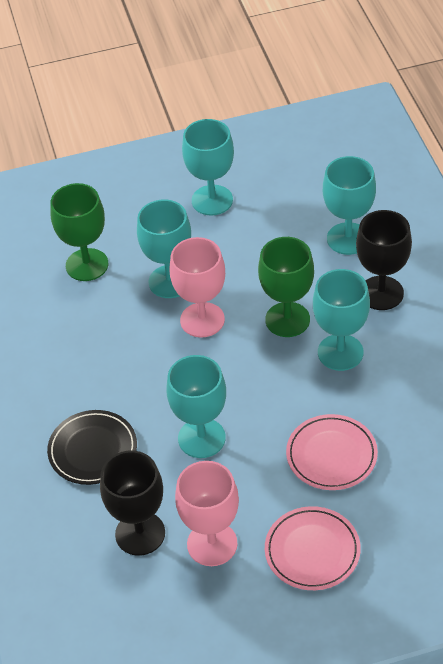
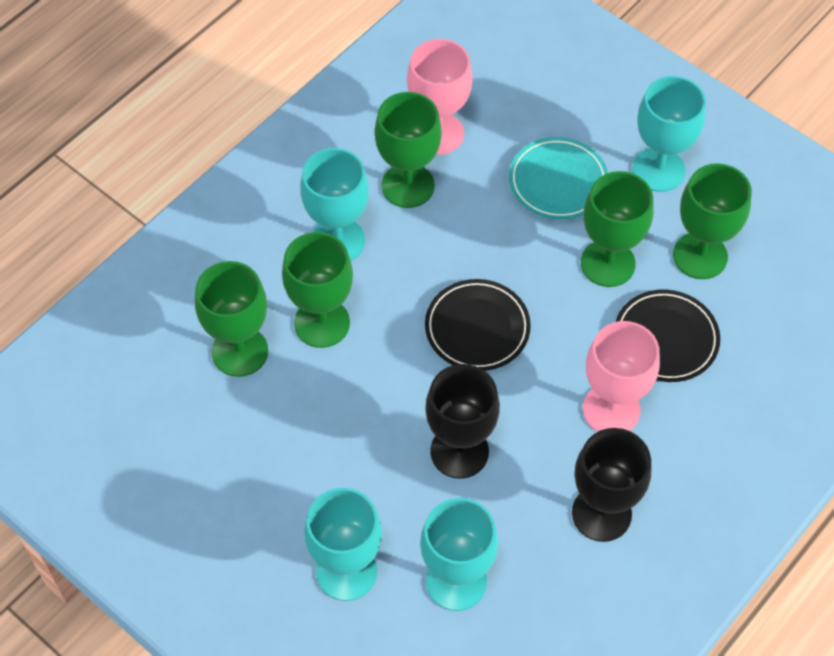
black plate: 1 -> 2
green goblet: 2 -> 5
pink plate: 2 -> 0
turquoise goblet: 5 -> 4
turquoise plate: 0 -> 1

